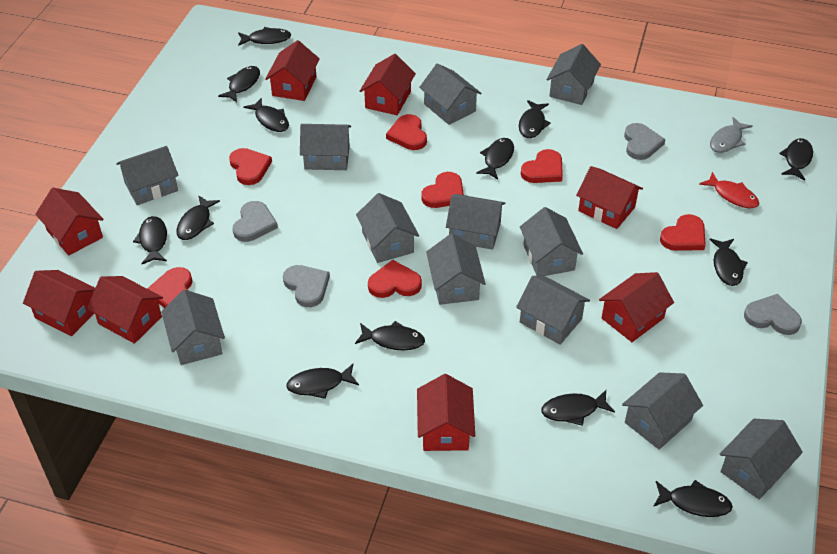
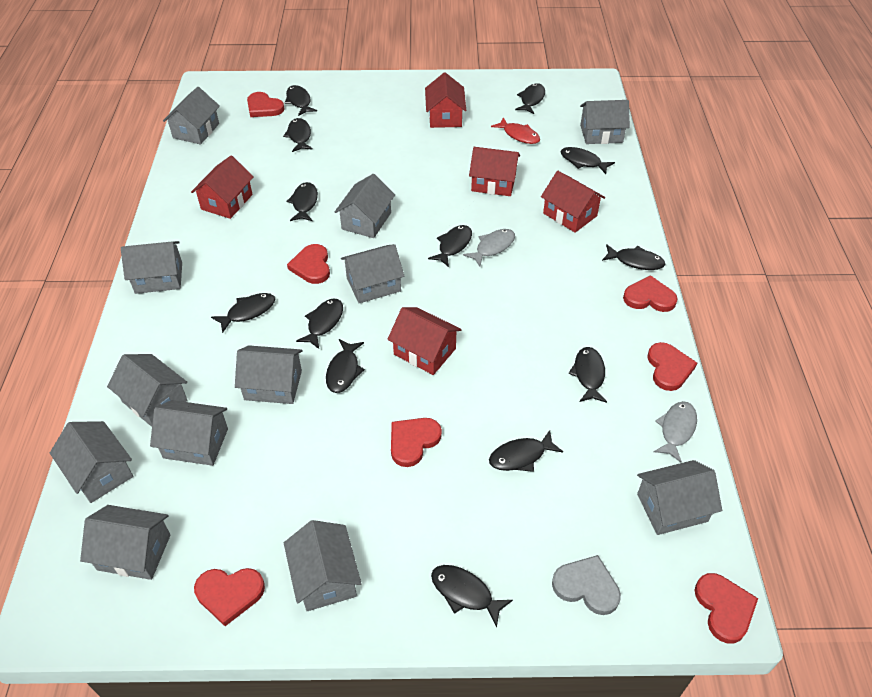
grey fish: 1 -> 2
grey heart: 4 -> 1
red house: 8 -> 5

